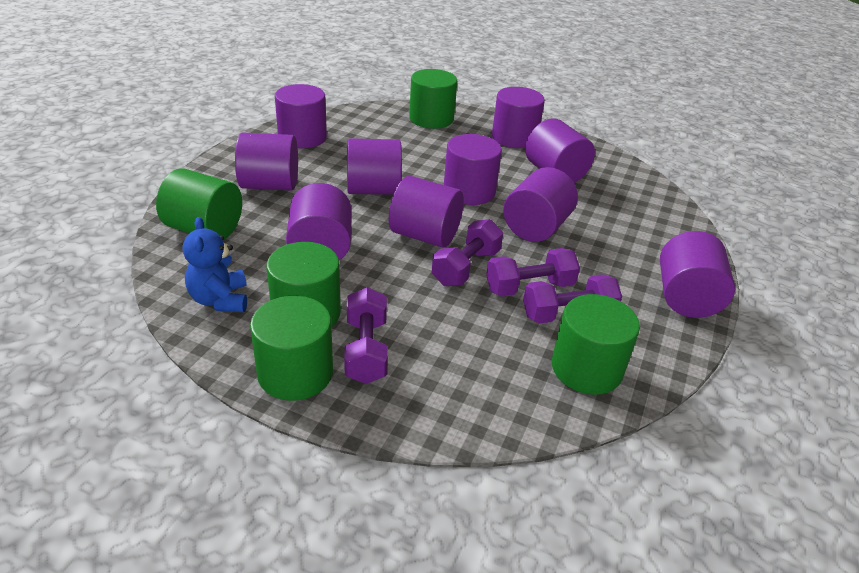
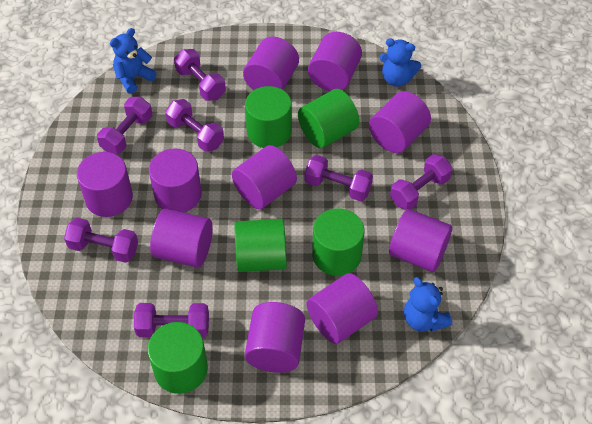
blue teddy bear: 1 -> 3
purple dumbbell: 4 -> 7

